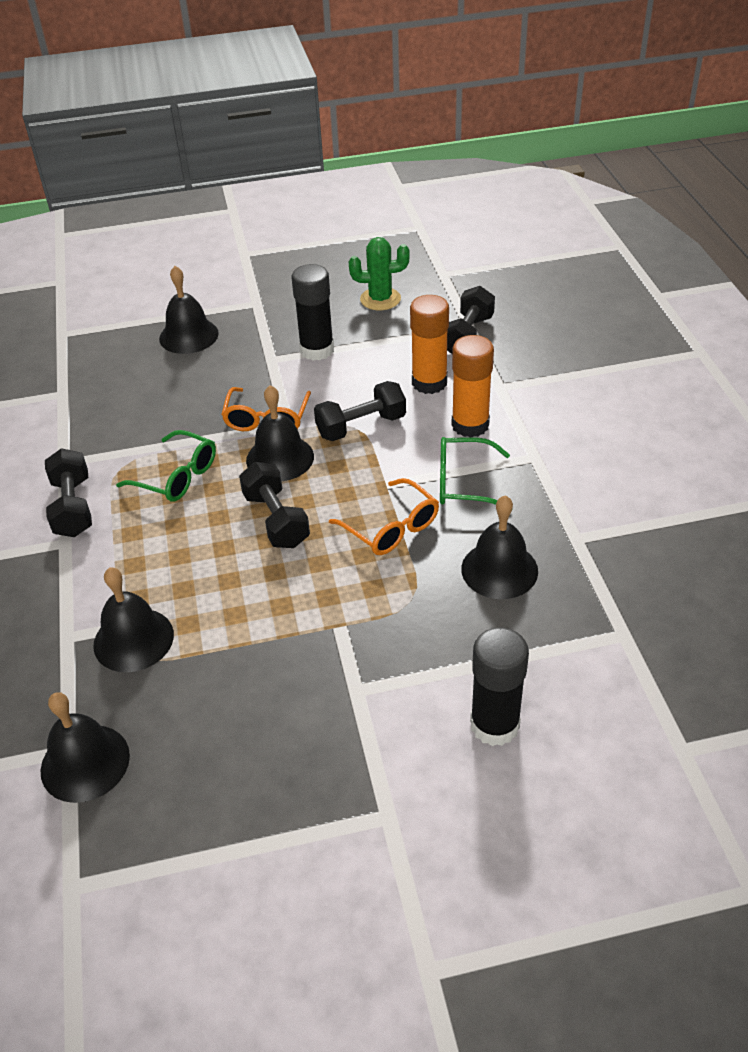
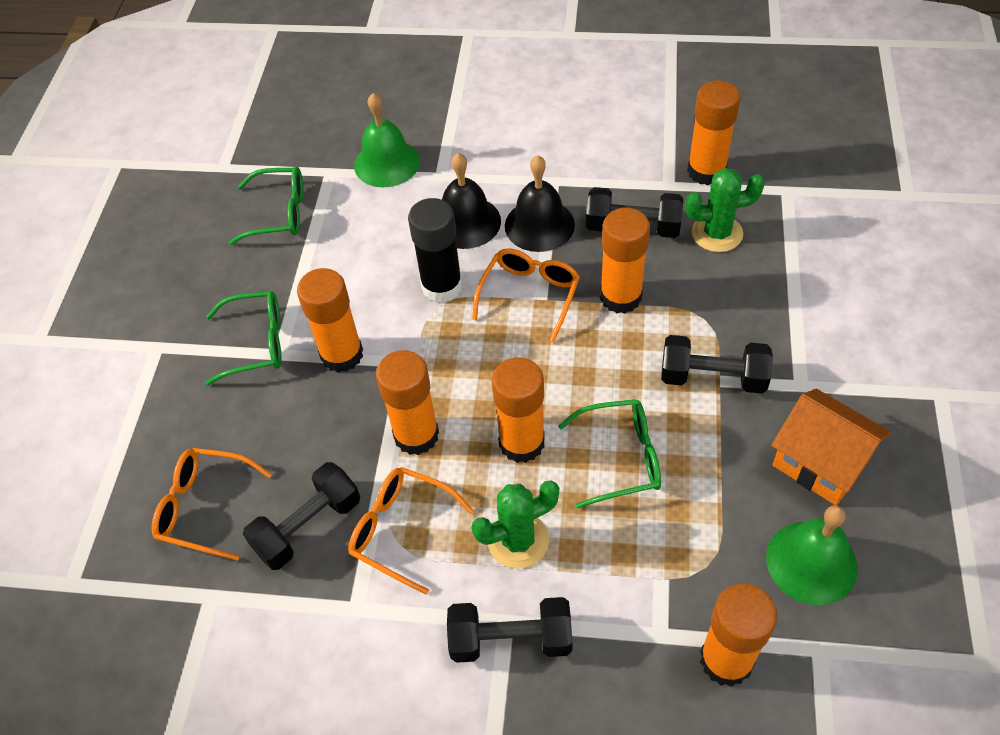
black bell: 5 -> 2
black glue stick: 2 -> 1
green bell: 0 -> 2
green cactus: 1 -> 2
green glasses: 2 -> 3
orange glasses: 2 -> 3
orange glue stick: 2 -> 6
orange house: 0 -> 1

